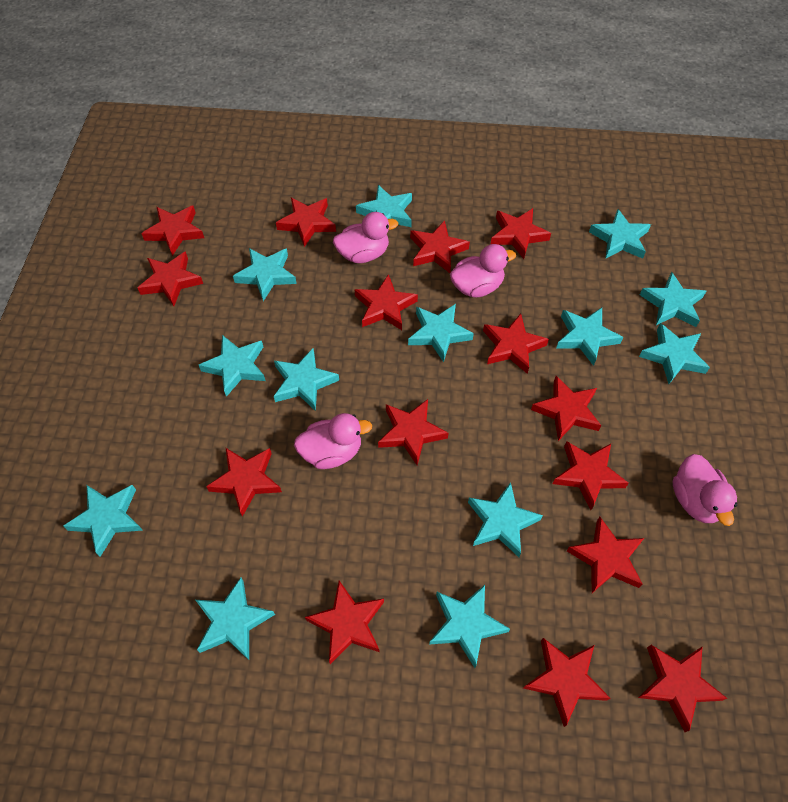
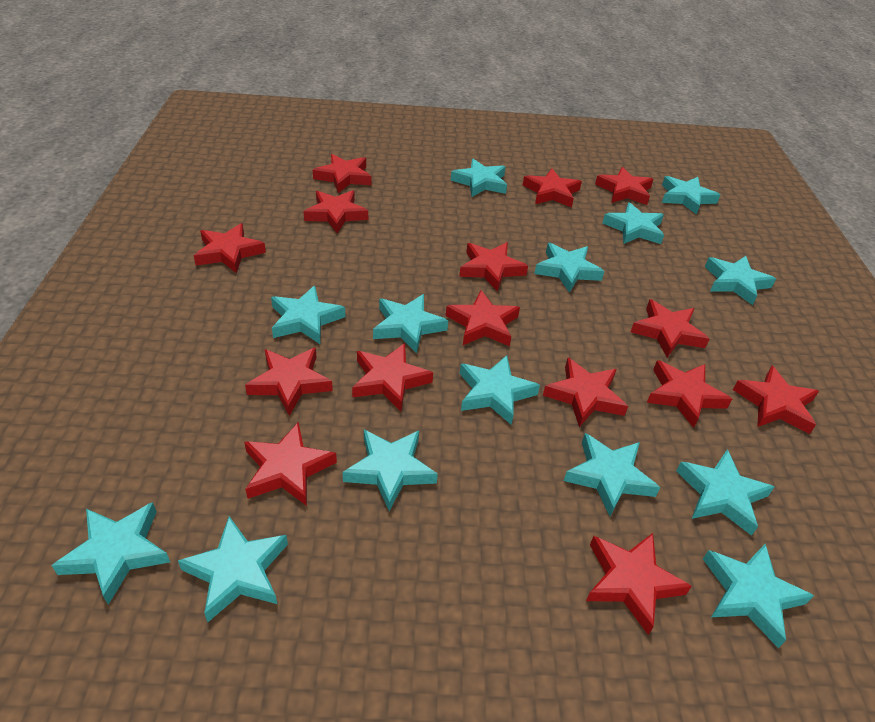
pink duck: 4 -> 0
turquoise star: 13 -> 14

